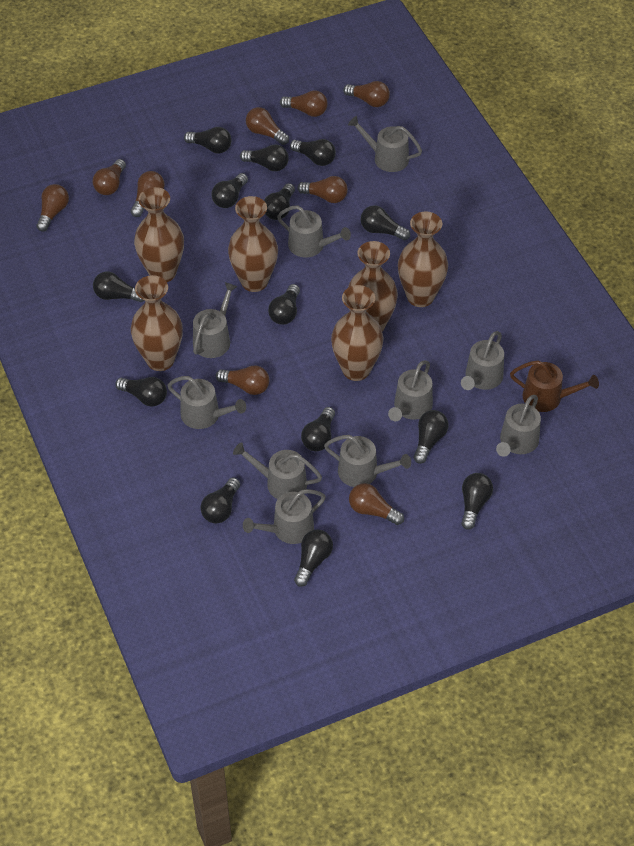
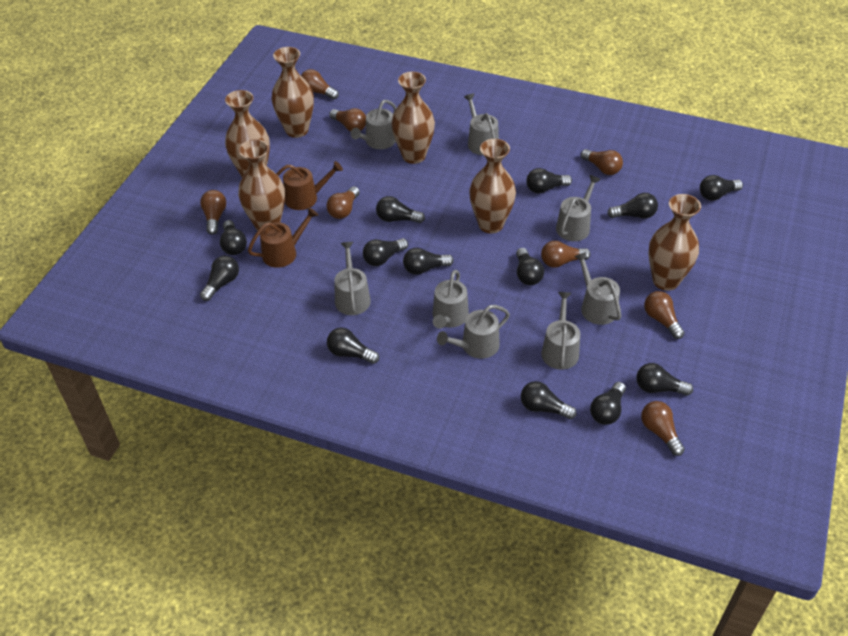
black light bulb: 14 -> 13
brown light bulb: 9 -> 8
brown watering can: 1 -> 2
grey watering can: 10 -> 8

